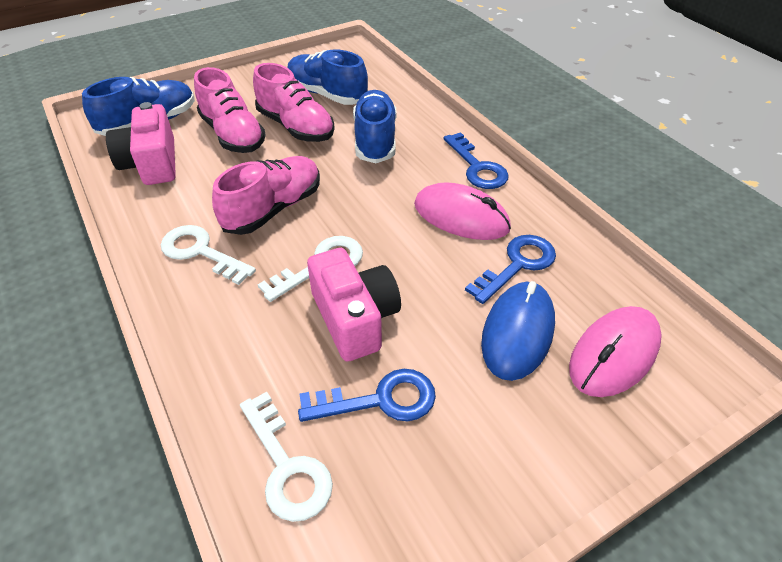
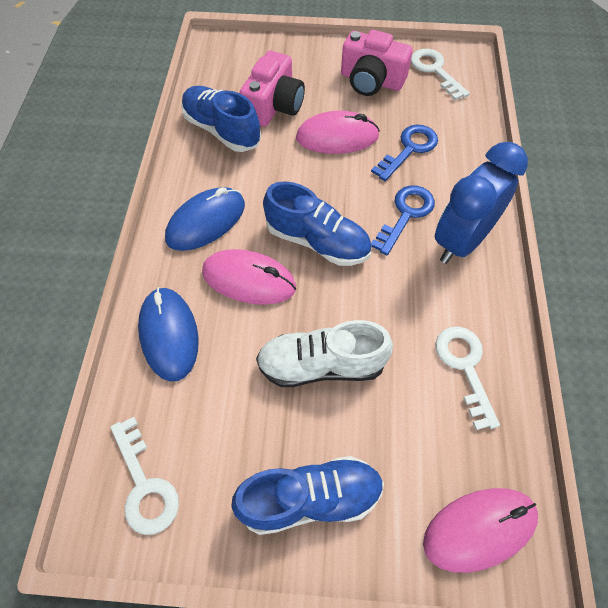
blue clock: 0 -> 1
blue key: 3 -> 2
blue mouse: 1 -> 2
pink mouse: 2 -> 3
pink shoe: 3 -> 0
white shoe: 0 -> 1

